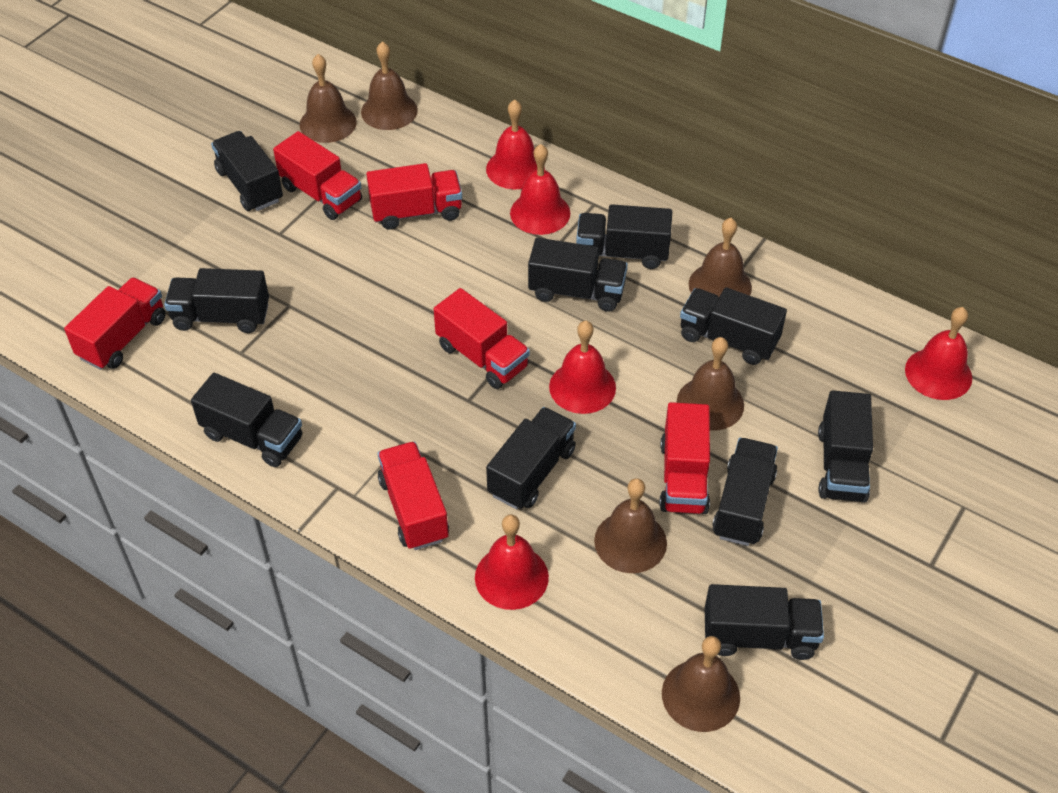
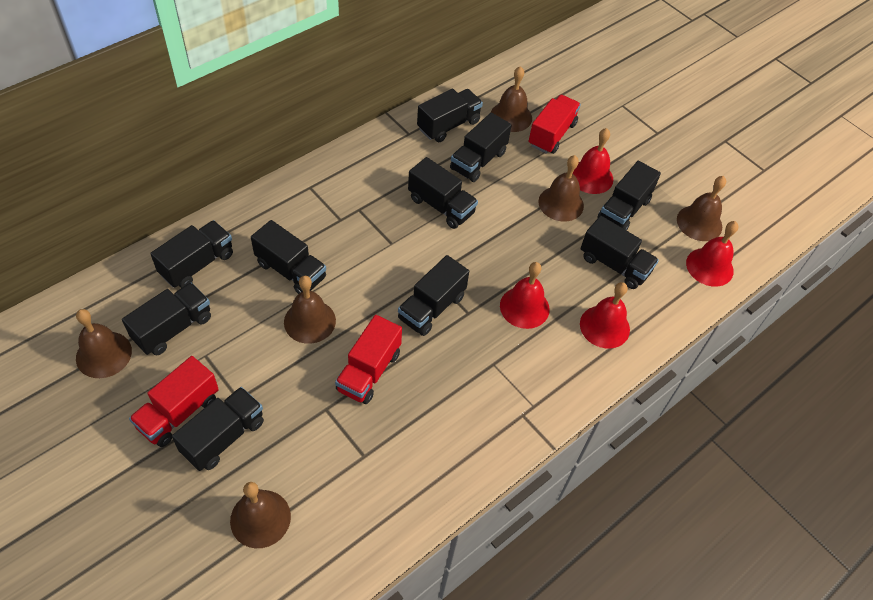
red bell: 5 -> 4
red truck: 6 -> 3

